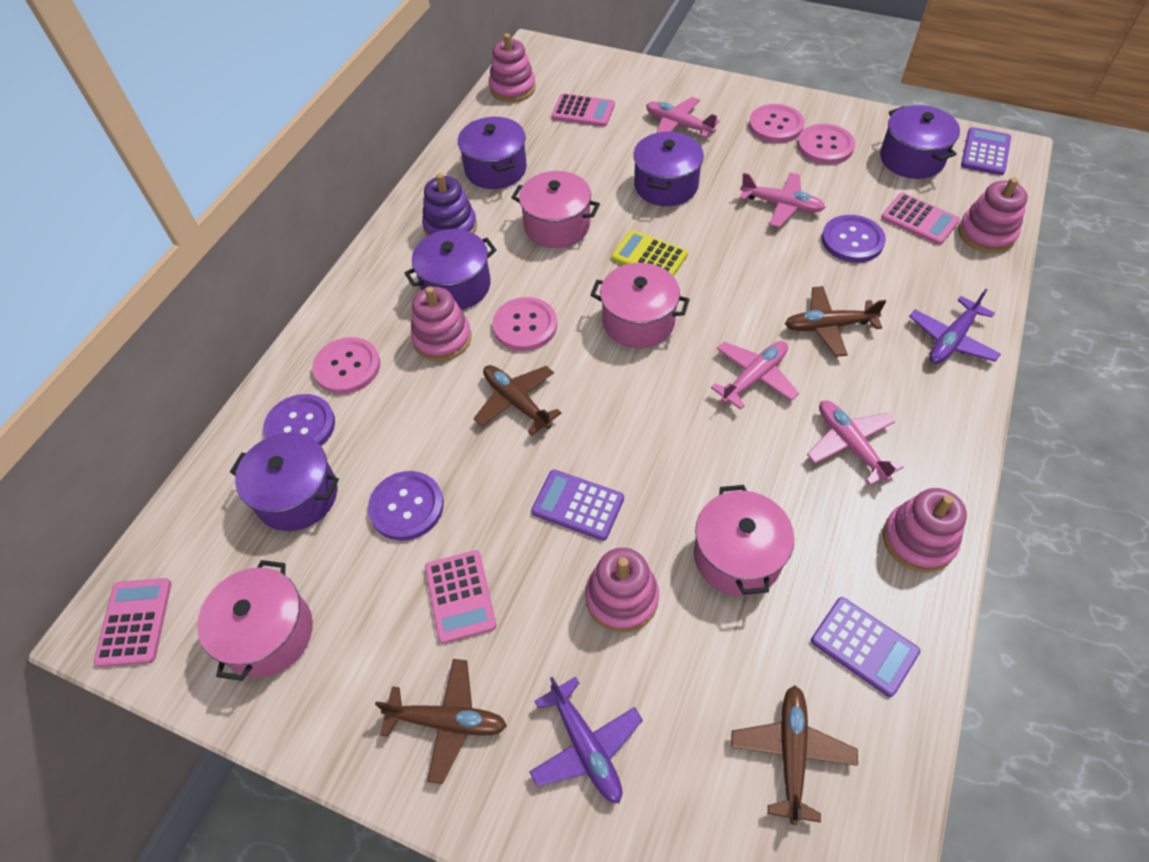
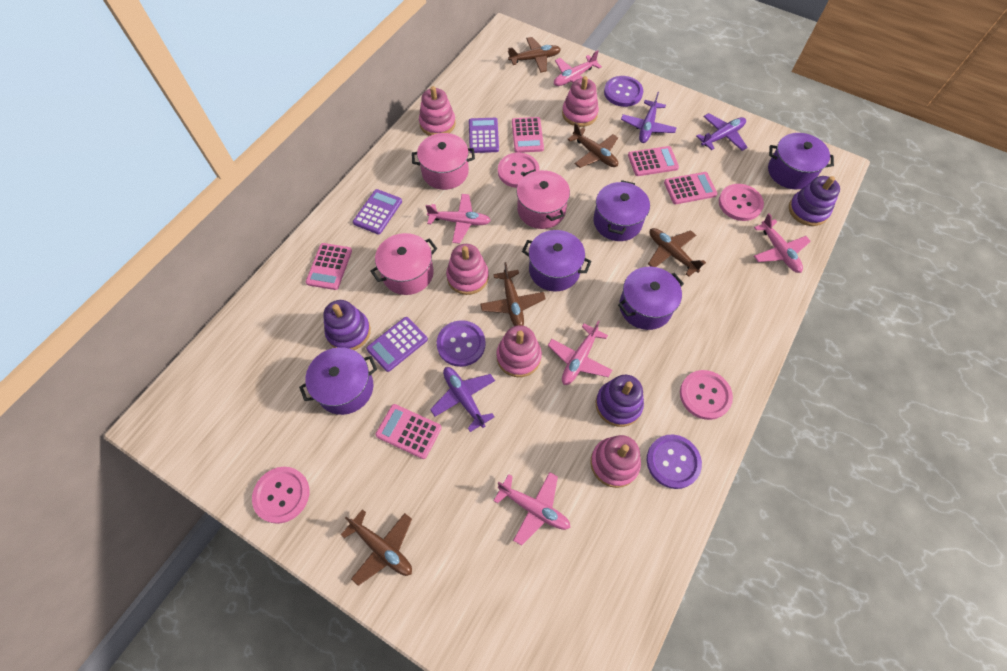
brown plane: 4 -> 5
pink calculator: 4 -> 5
pink plane: 4 -> 5
pink pot: 4 -> 3
purple plane: 2 -> 3
purple stacking toy: 1 -> 3
yellow calculator: 1 -> 0

